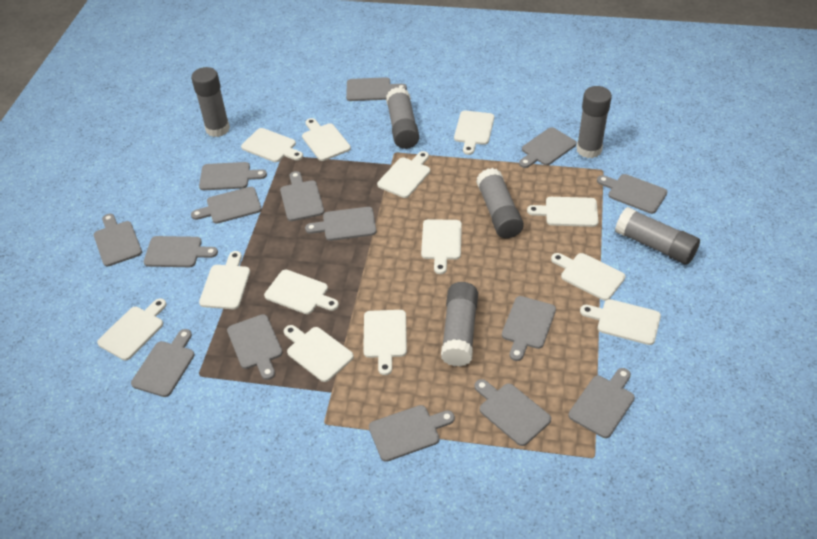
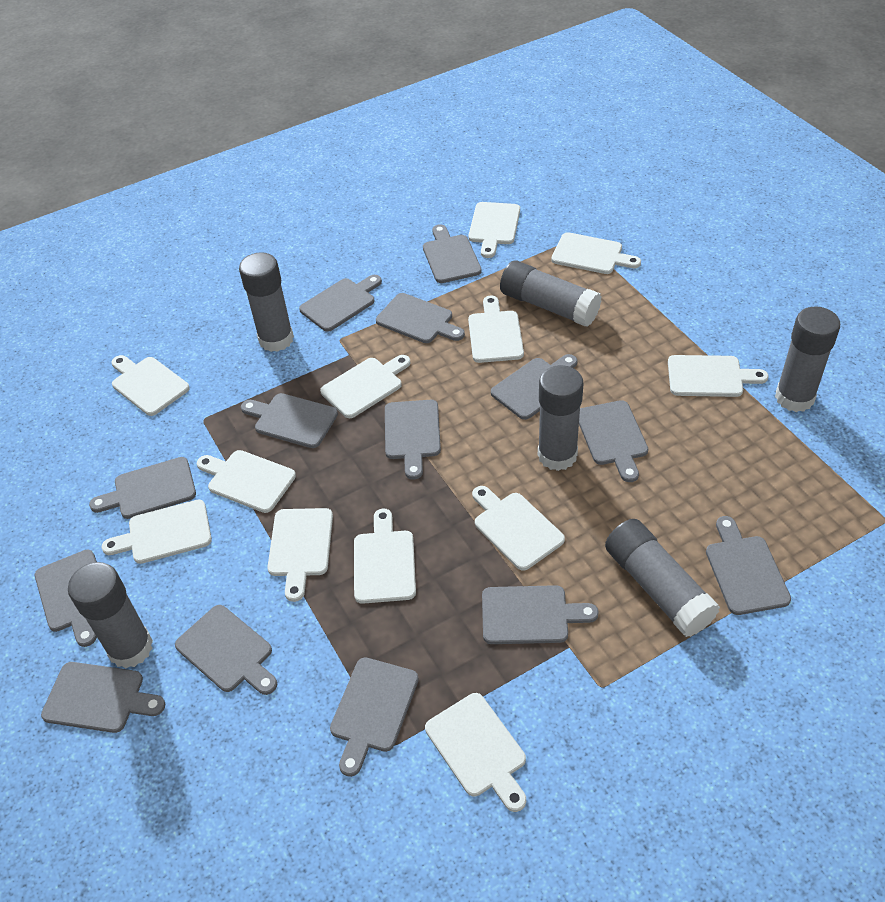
grey cutting board: 15 -> 14
white cutting board: 13 -> 12

